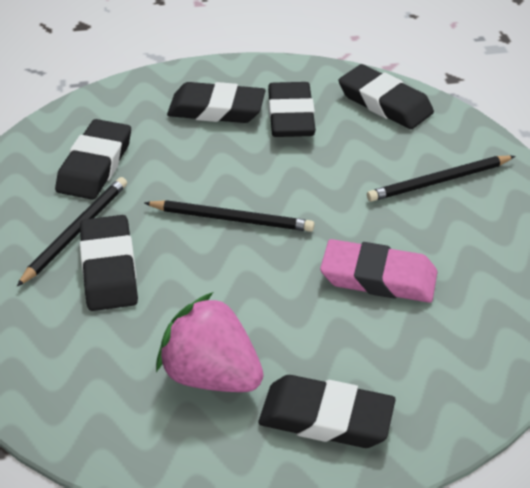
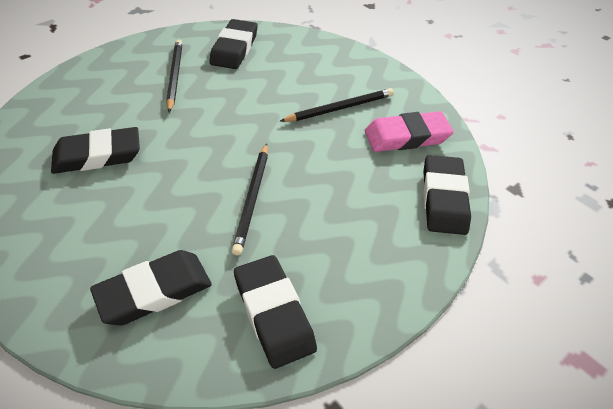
black eraser: 6 -> 5
pink strawberry: 1 -> 0

